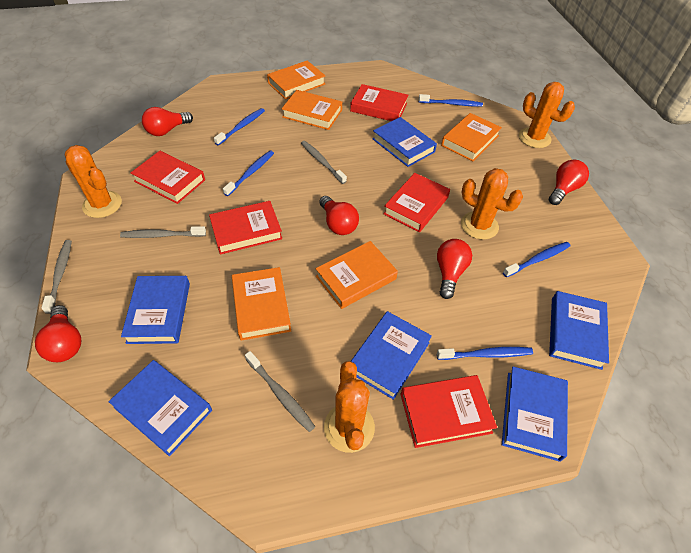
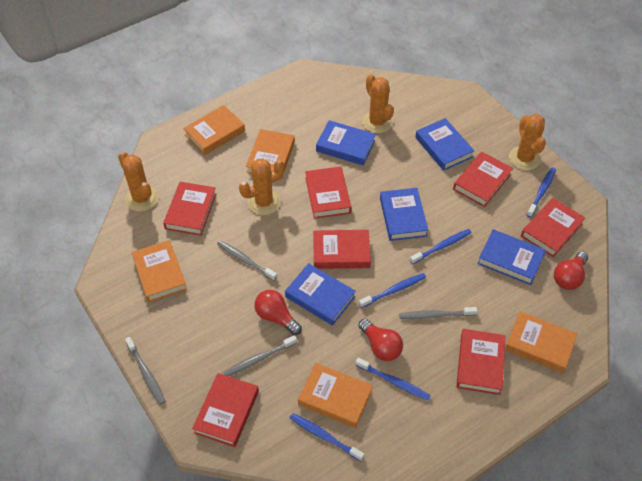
blue book: 6 -> 5
red book: 5 -> 7
red light bulb: 5 -> 3

